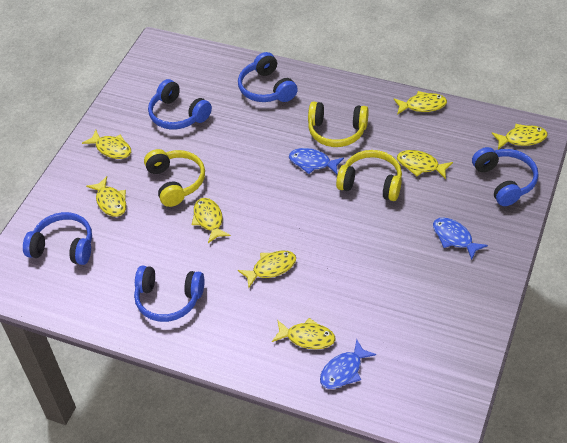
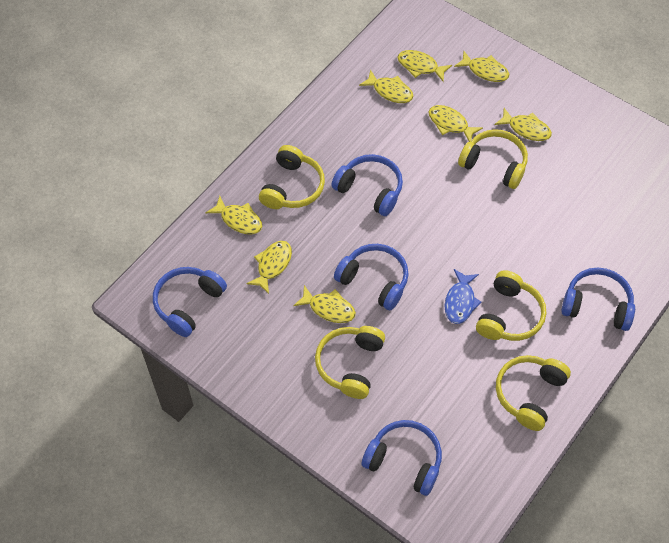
blue fish: 3 -> 1
yellow headphones: 3 -> 5

